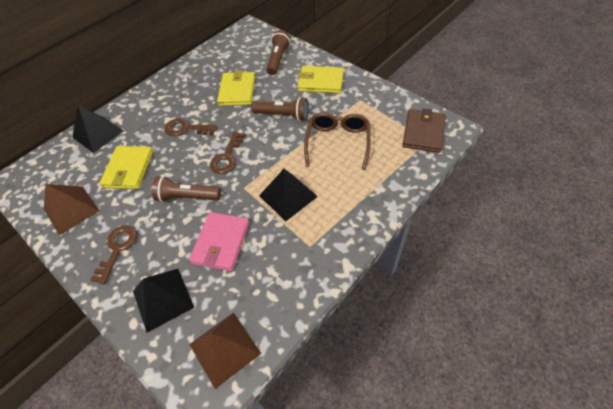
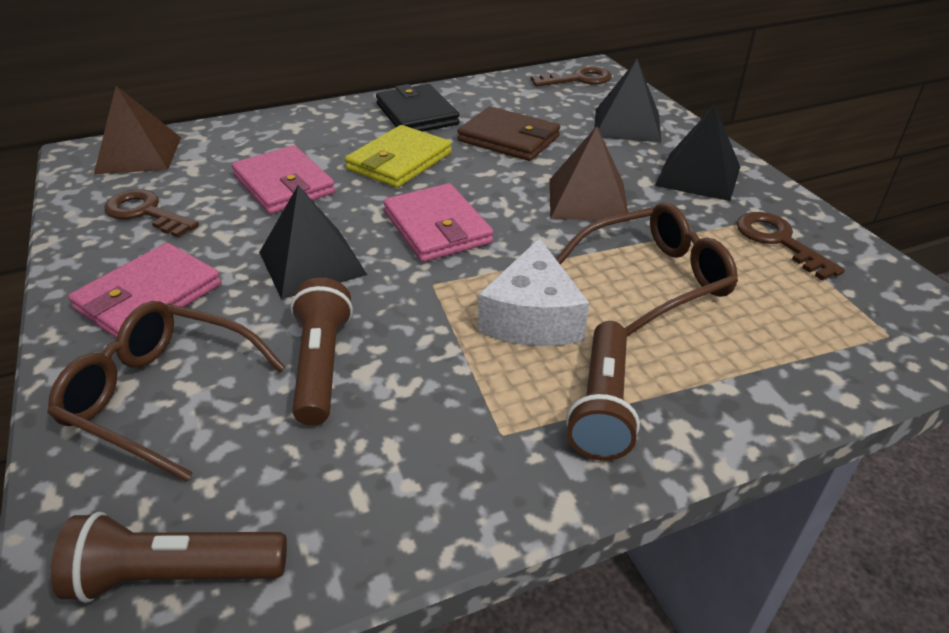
black wallet: 0 -> 1
brown glasses: 1 -> 2
pink wallet: 1 -> 3
white cheese: 0 -> 1
yellow wallet: 3 -> 1

